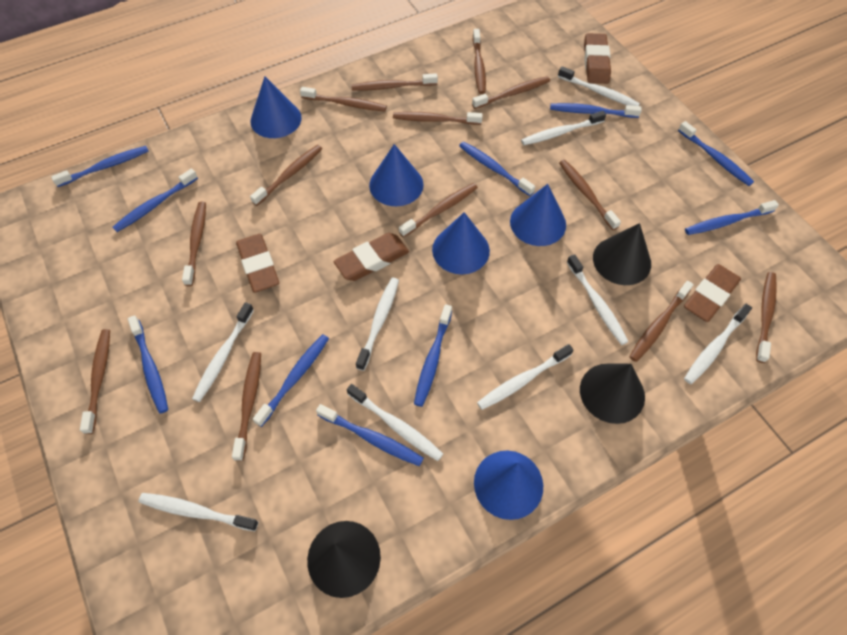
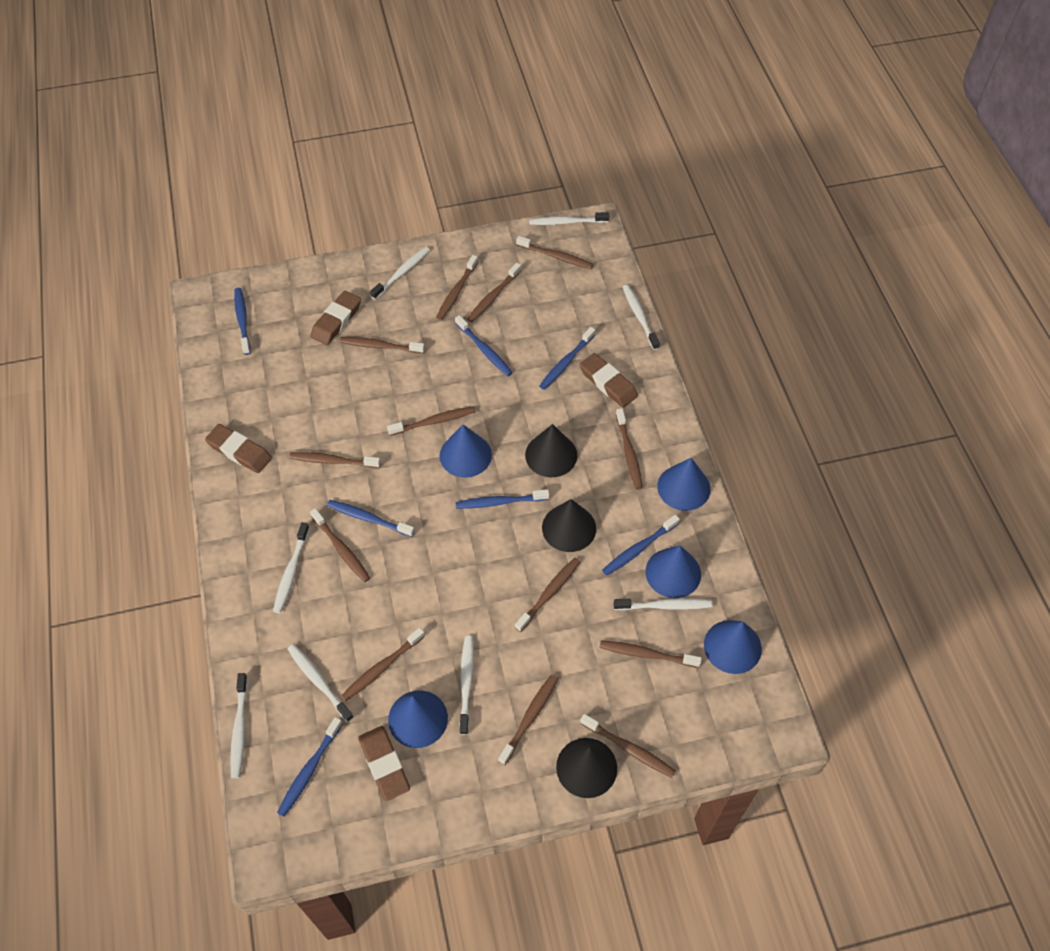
blue toothbrush: 10 -> 7
white toothbrush: 9 -> 8

